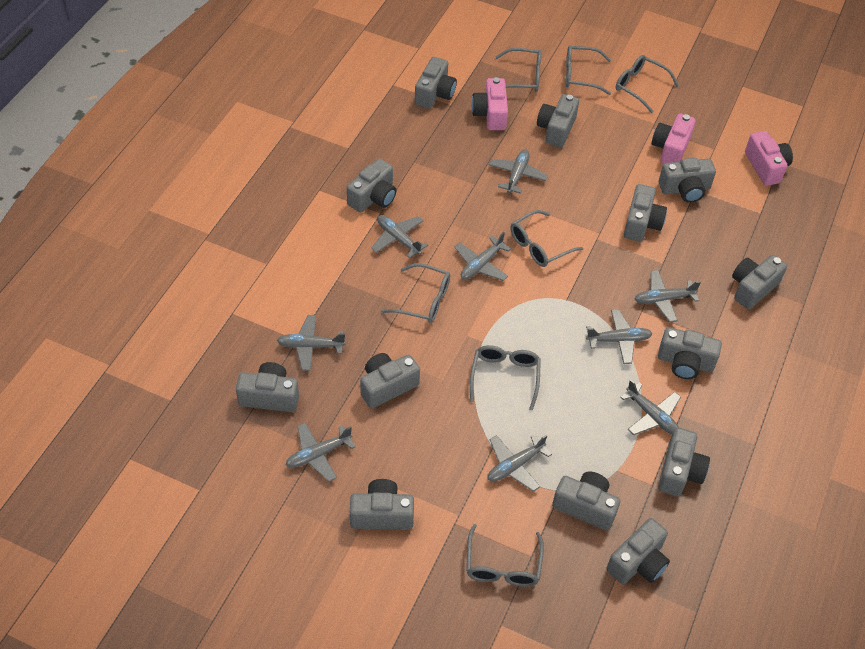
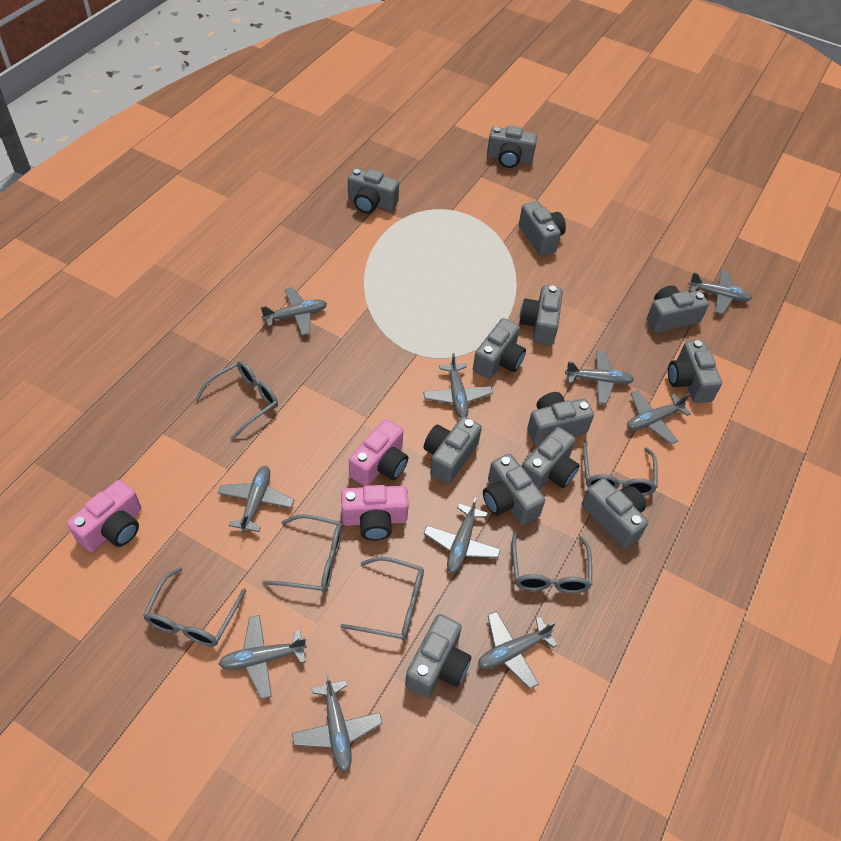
grey glasses: 7 -> 6
grey plane: 9 -> 10

